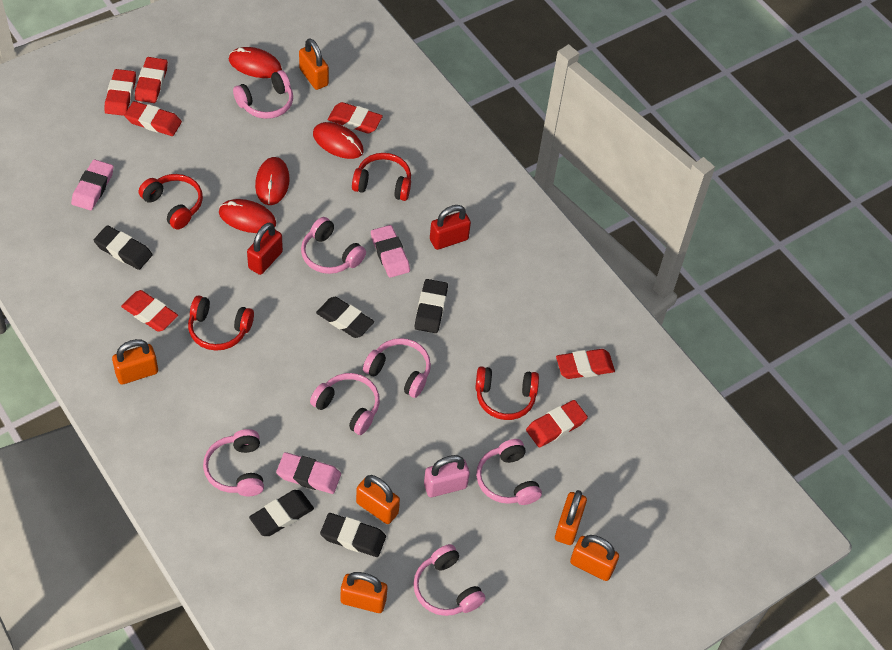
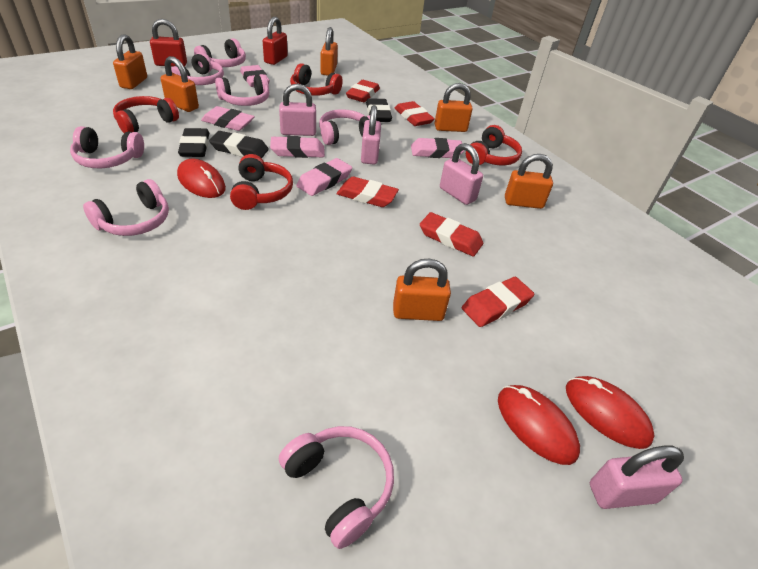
black eraser: 5 -> 3
pink eraser: 3 -> 5
pink padlock: 1 -> 4
red eraser: 7 -> 5
red mouse: 4 -> 3

